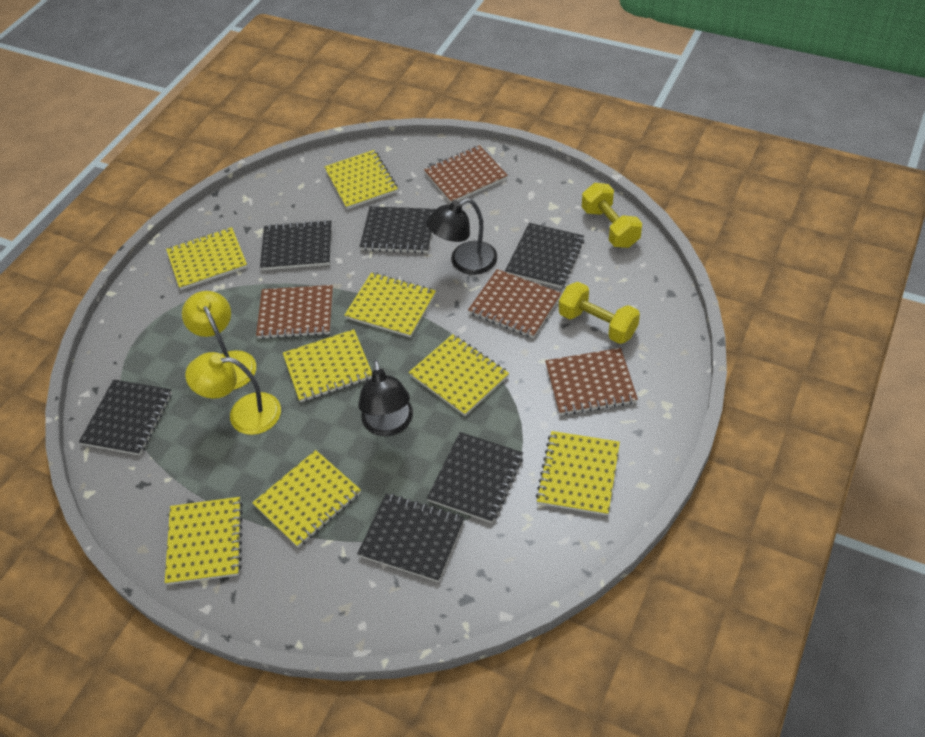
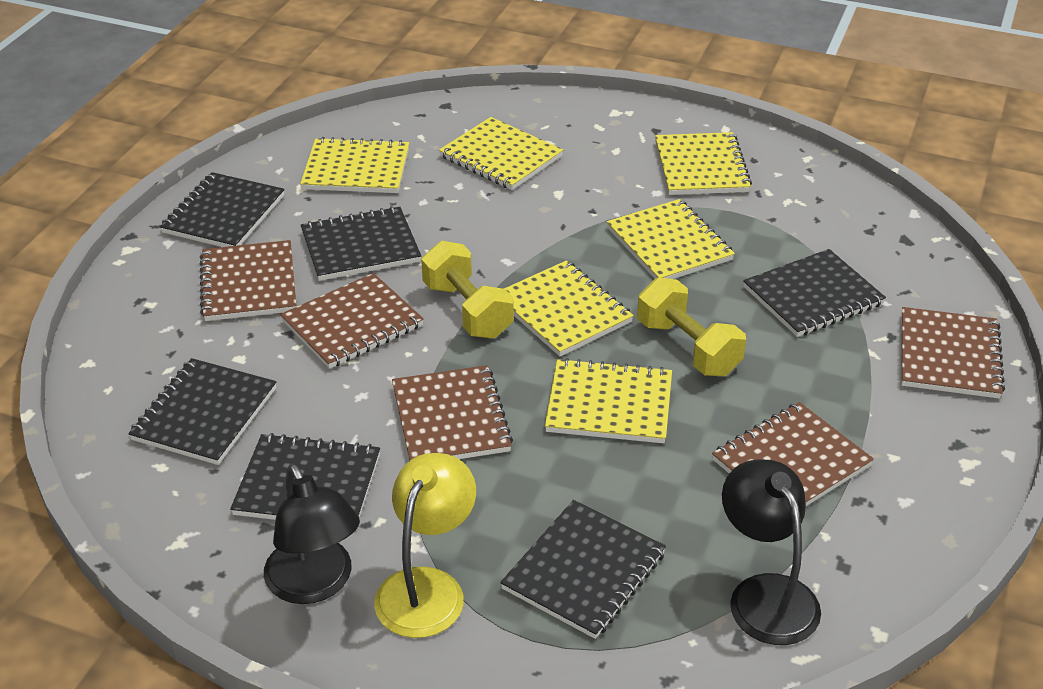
brown notebook: 4 -> 5
yellow lamp: 2 -> 1
yellow notebook: 8 -> 6

